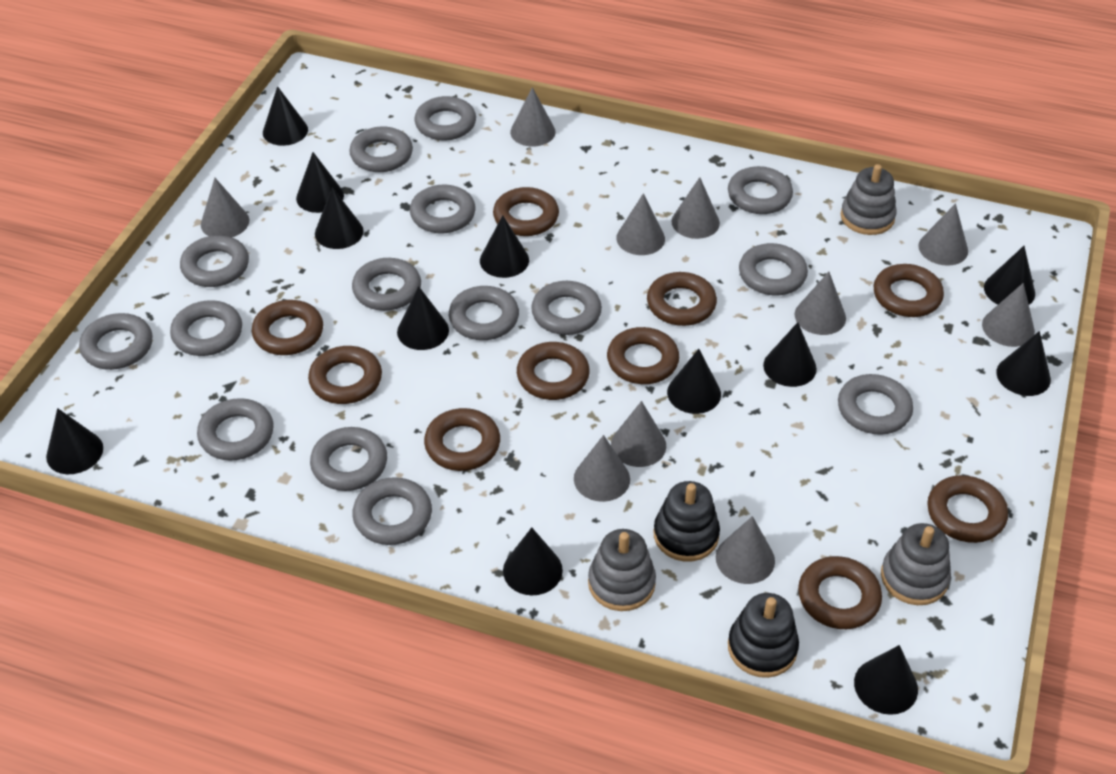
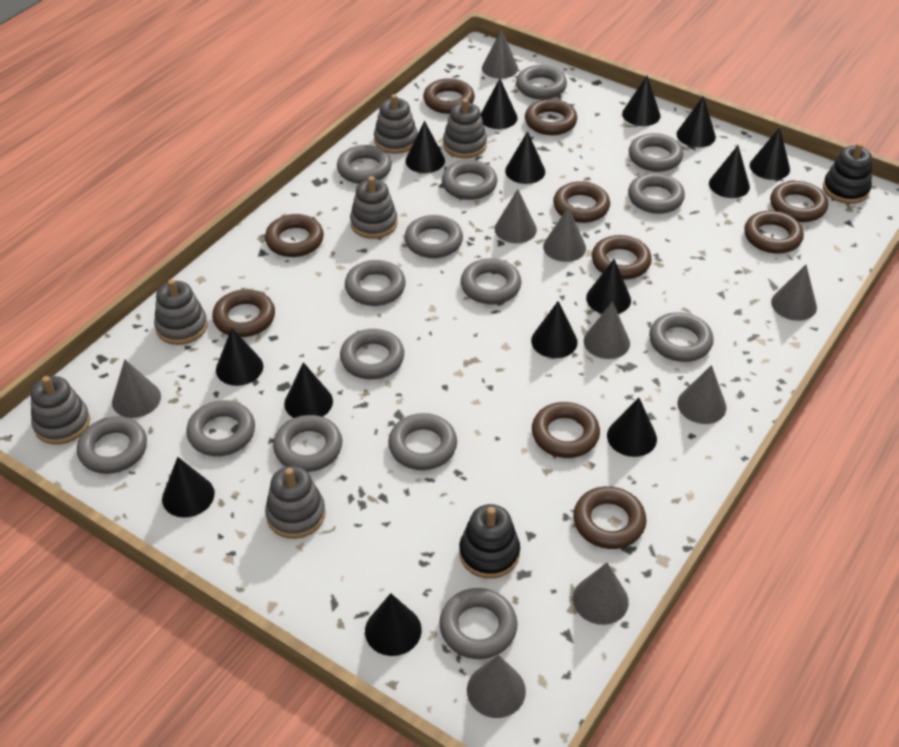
black cone: 12 -> 14
grey cone: 10 -> 9
grey stacking toy: 3 -> 6

